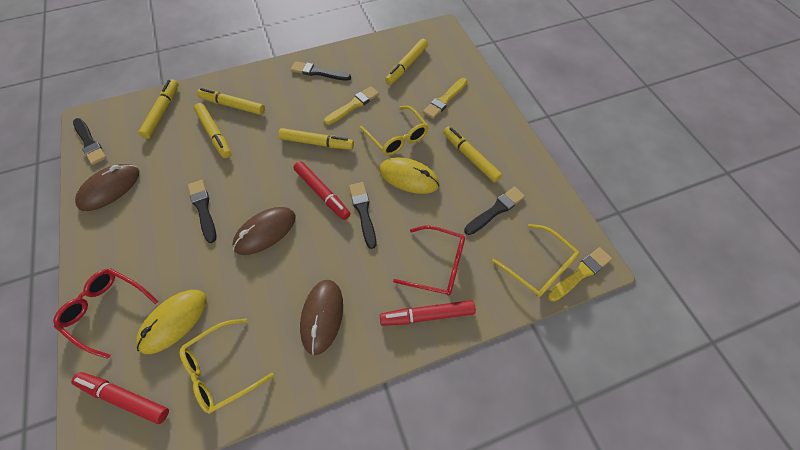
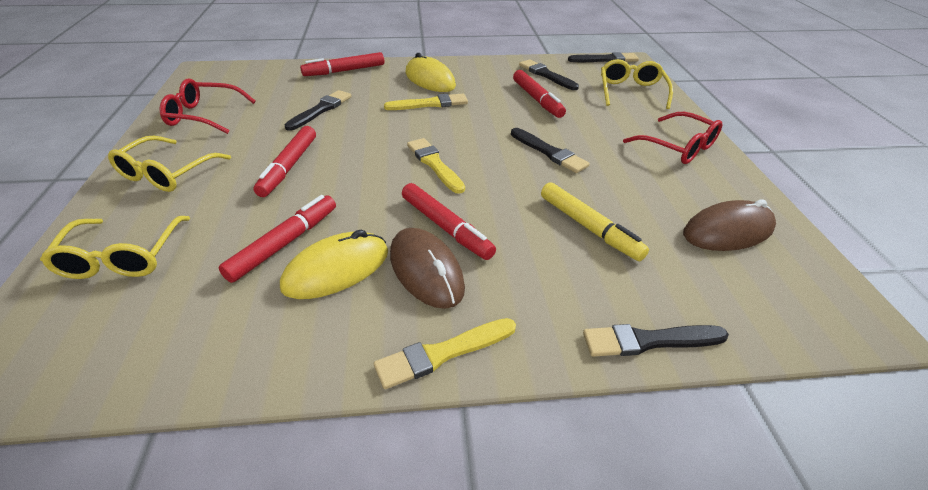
brown mouse: 3 -> 2
red marker: 3 -> 5
yellow marker: 6 -> 1

